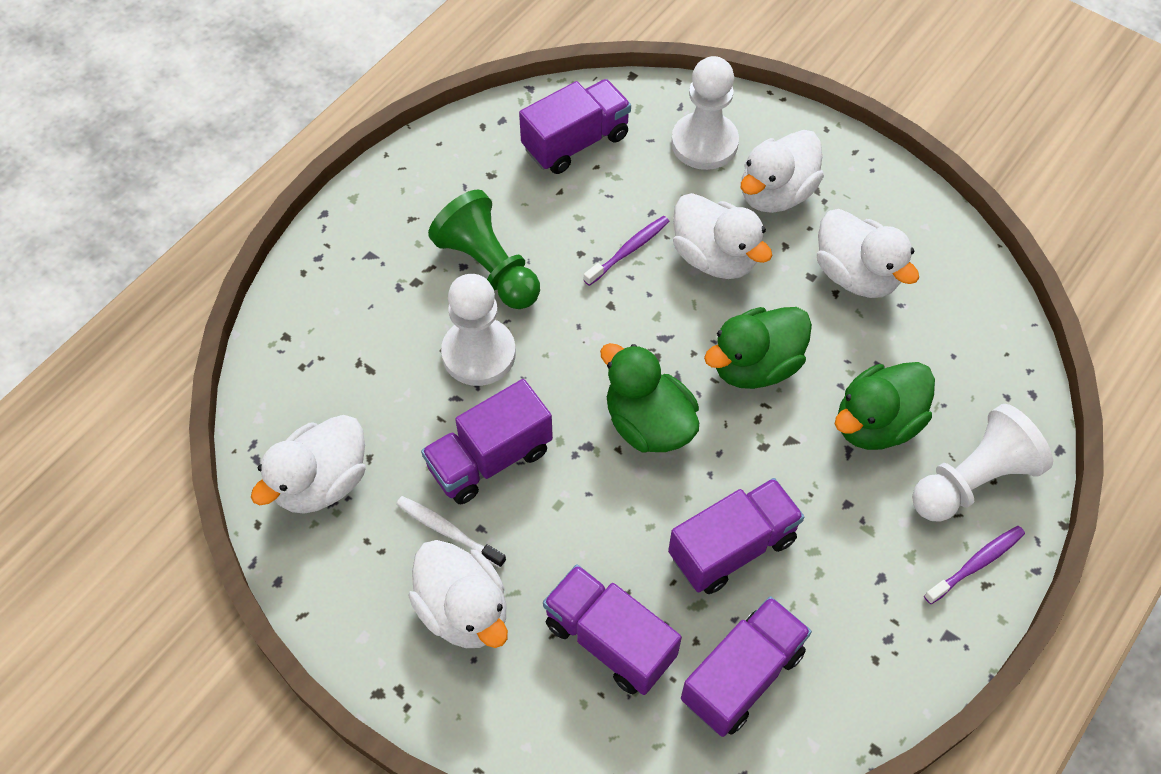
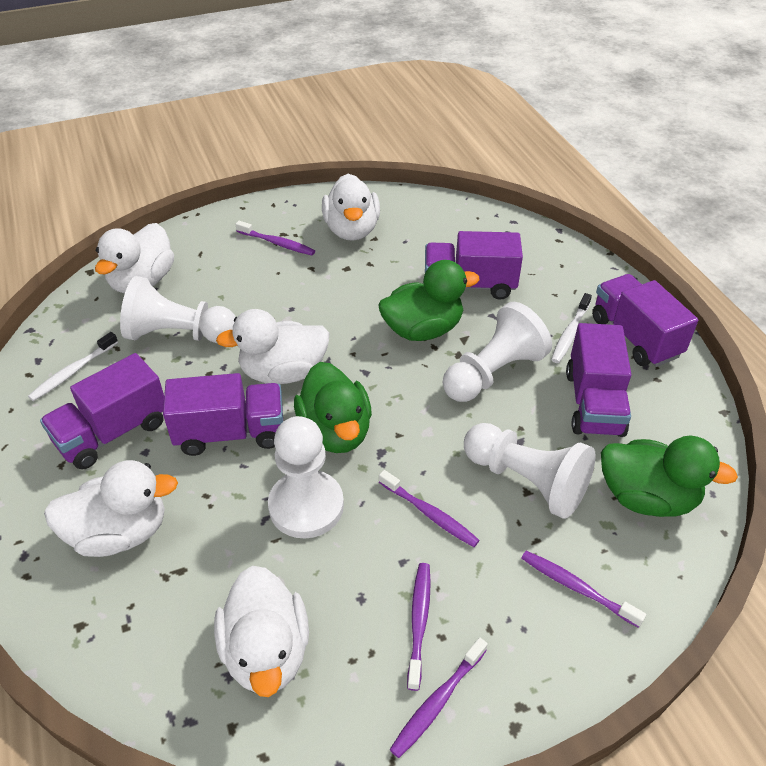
green pawn: 1 -> 0
purple toothbrush: 2 -> 5
white pawn: 3 -> 4
white toothbrush: 1 -> 2

